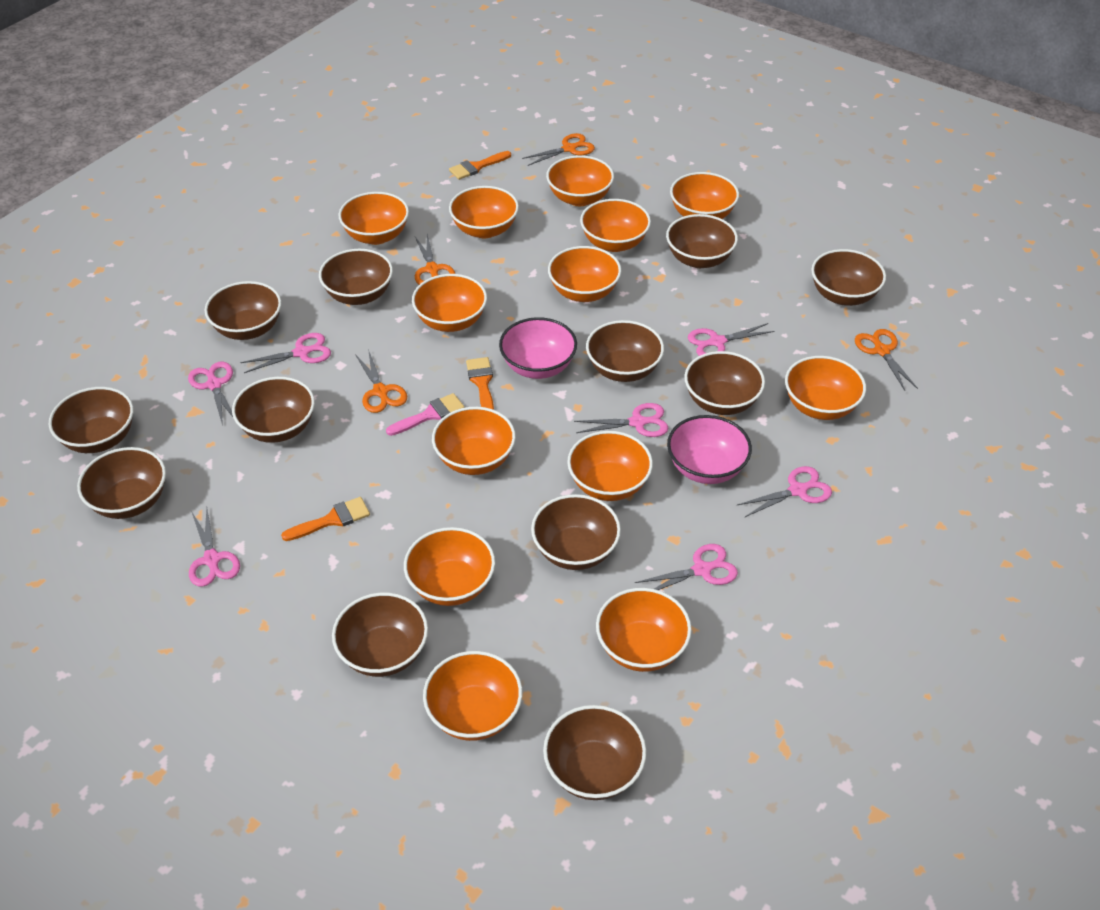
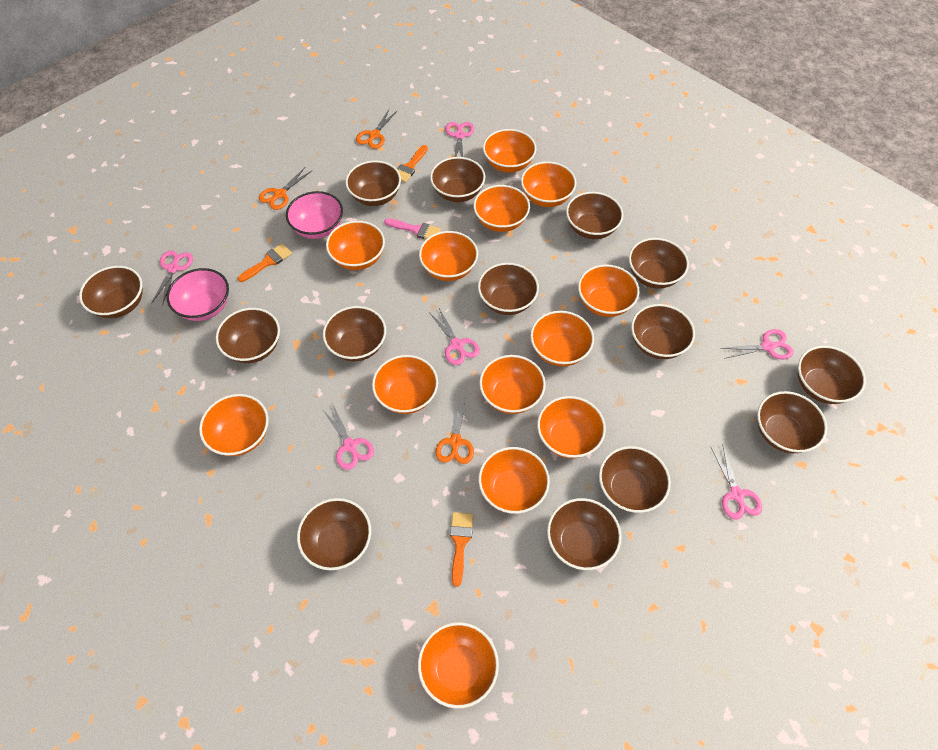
brown bowl: 12 -> 14
orange scissors: 4 -> 3
pink scissors: 7 -> 6

